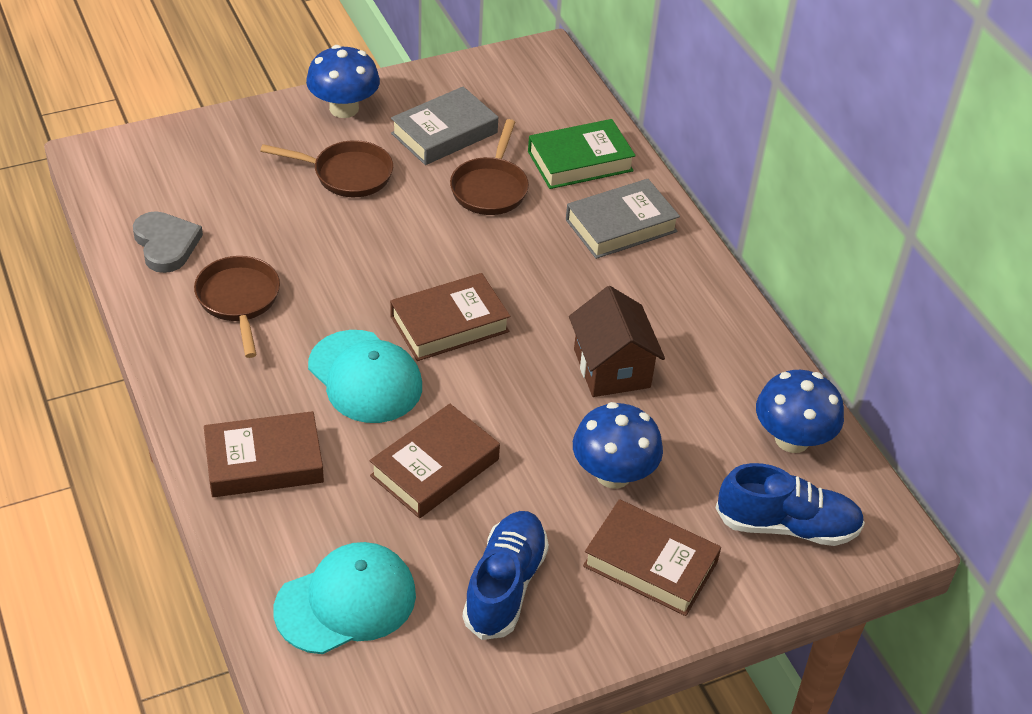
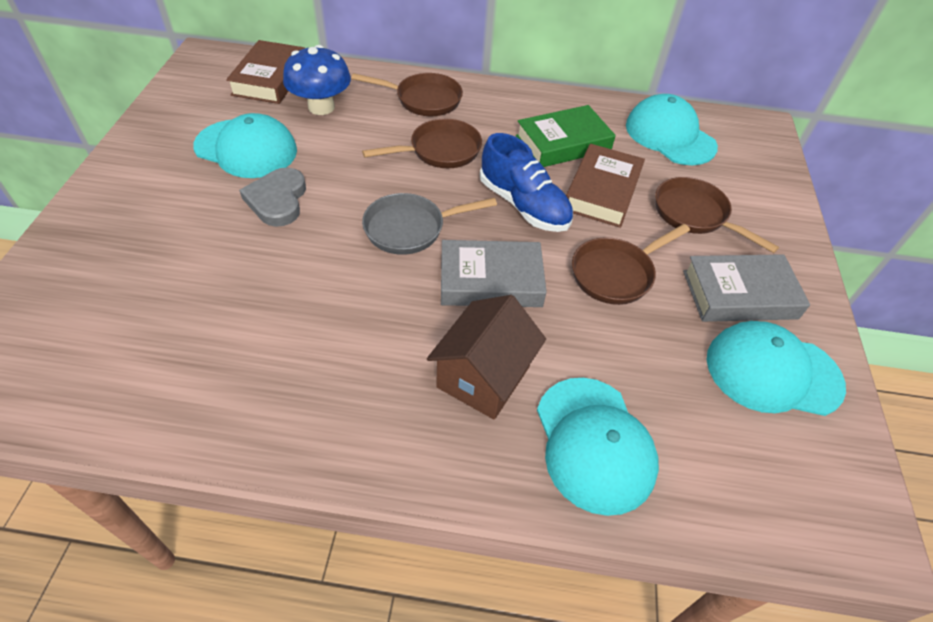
blue mushroom: 3 -> 1
blue shoe: 2 -> 1
brown book: 4 -> 2
brown pan: 3 -> 4
grey pan: 0 -> 1
turquoise cap: 2 -> 4

